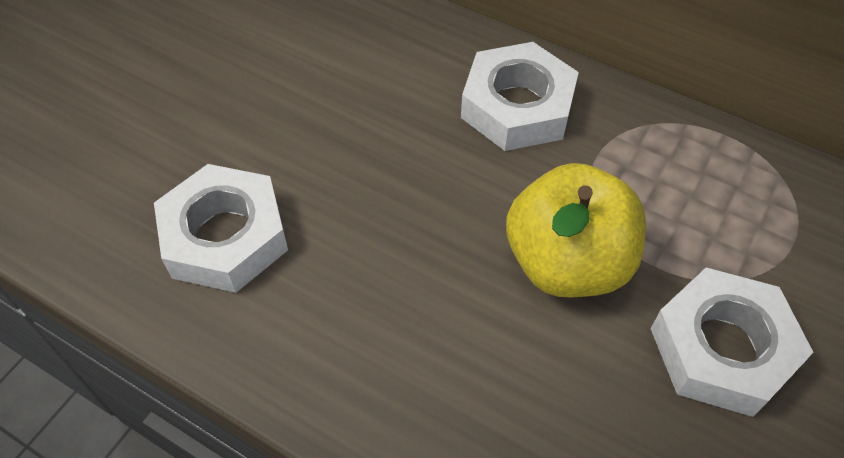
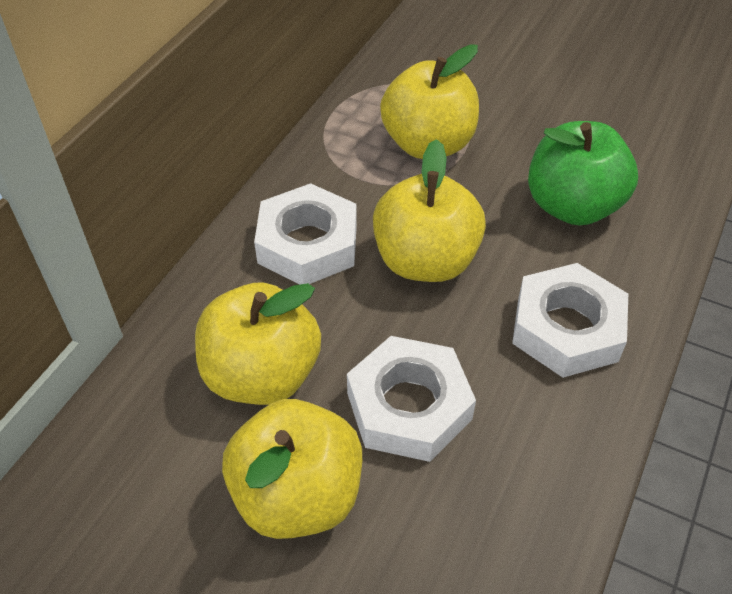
green apple: 0 -> 1
yellow apple: 1 -> 4

